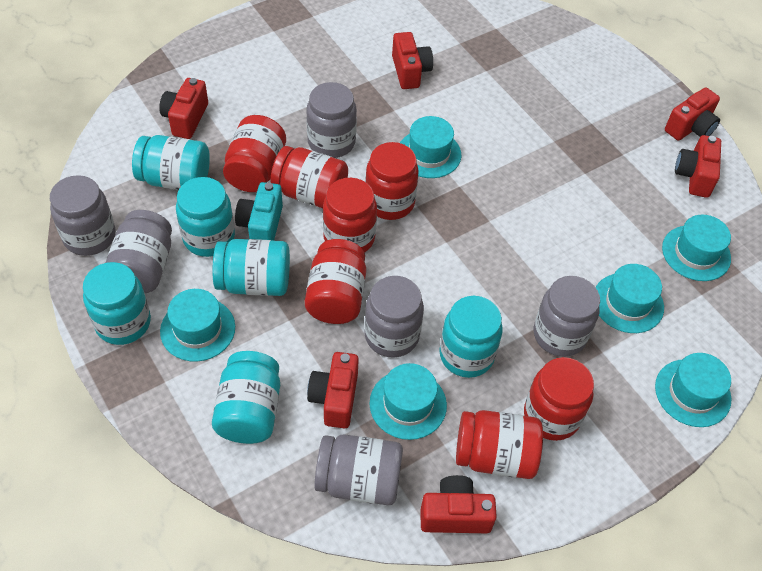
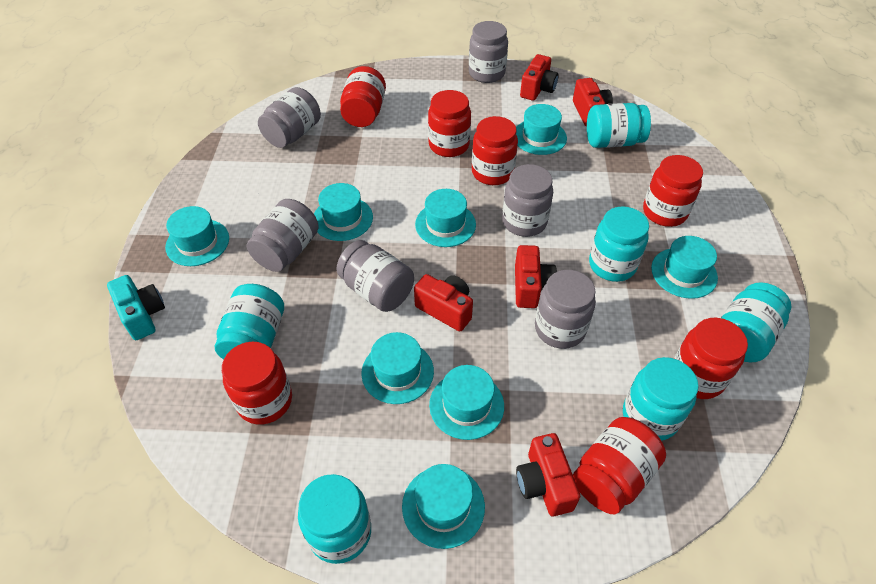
red camera: 6 -> 5
turquoise hat: 6 -> 8

